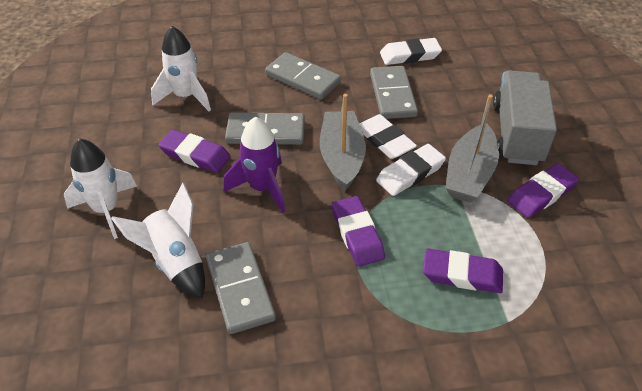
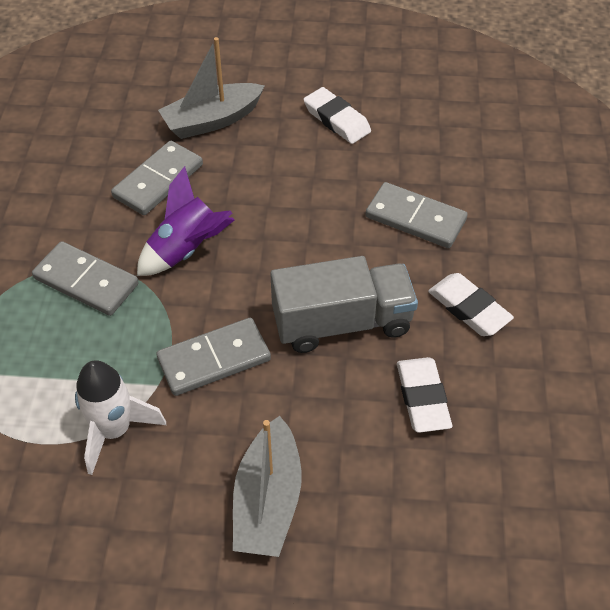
purple eraser: 4 -> 0
white rocket: 3 -> 1

